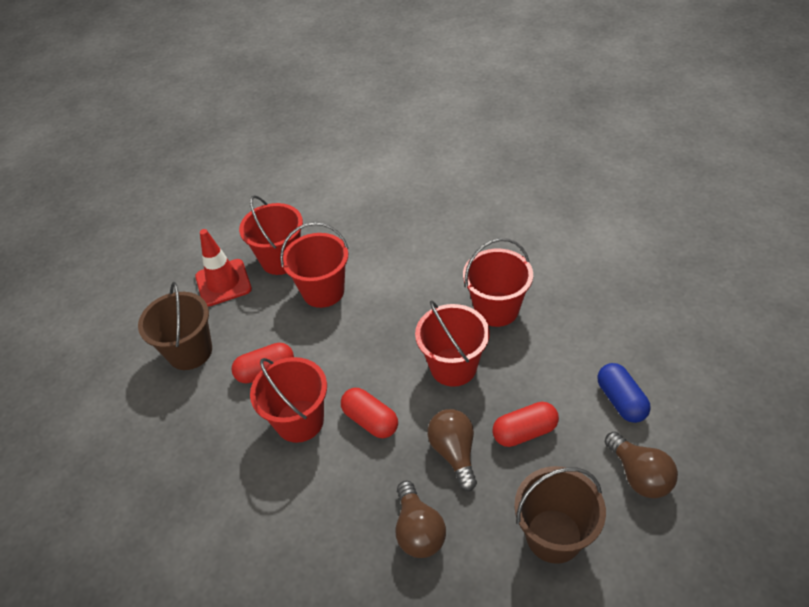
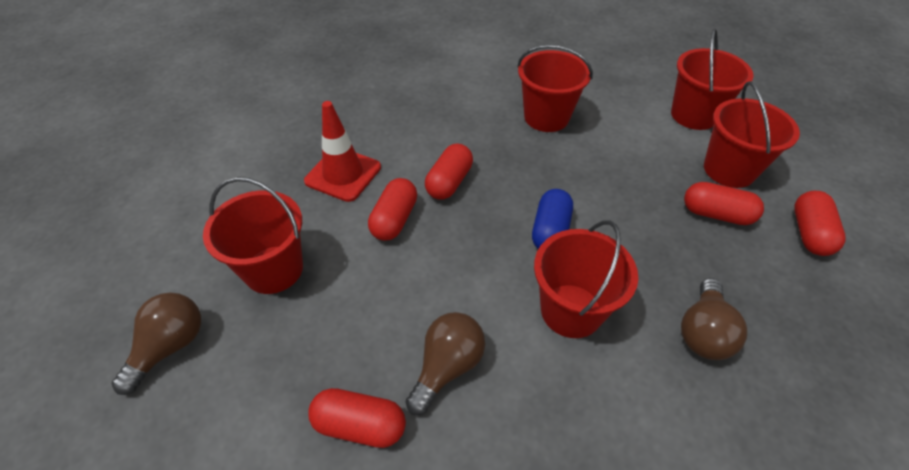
brown bucket: 2 -> 0
red capsule: 3 -> 5

